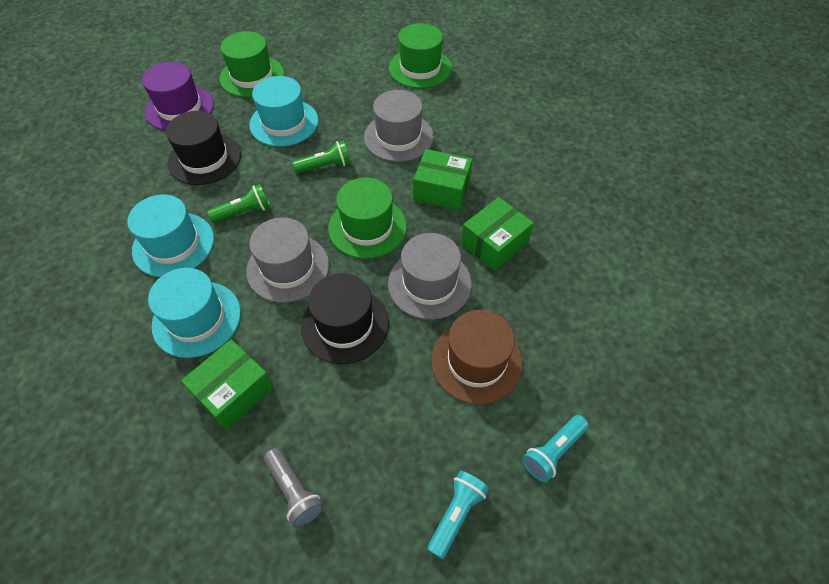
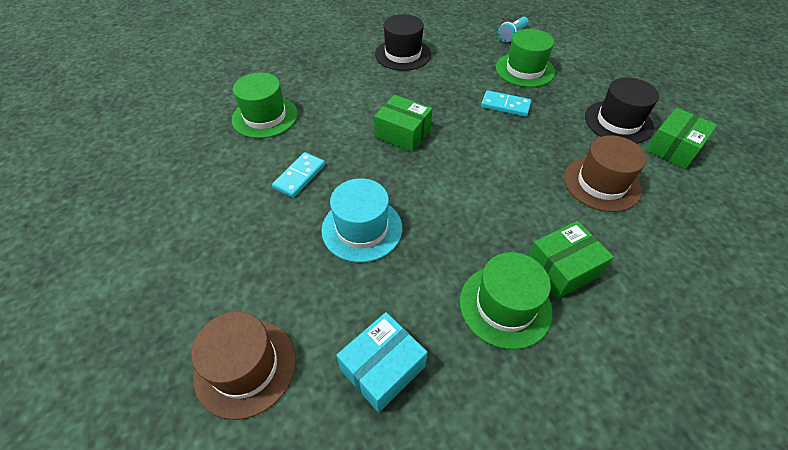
brown hat: 1 -> 2
green flashlight: 2 -> 0
grey flashlight: 1 -> 0
grey hat: 3 -> 0
purple hat: 1 -> 0
turquoise box: 0 -> 1
turquoise domino: 0 -> 2
turquoise flashlight: 2 -> 1
turquoise hat: 3 -> 1

